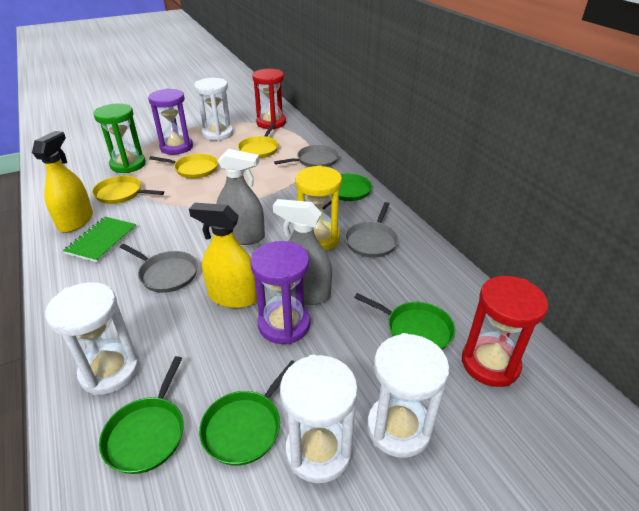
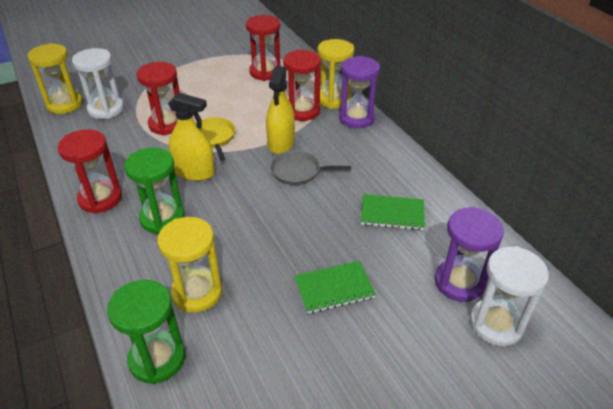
green hourglass: 1 -> 2
green notebook: 1 -> 2
green pan: 4 -> 0
grey pan: 3 -> 1
grey spray bottle: 2 -> 0
red hourglass: 2 -> 4
white hourglass: 4 -> 2
yellow hourglass: 1 -> 3
yellow pan: 3 -> 1

